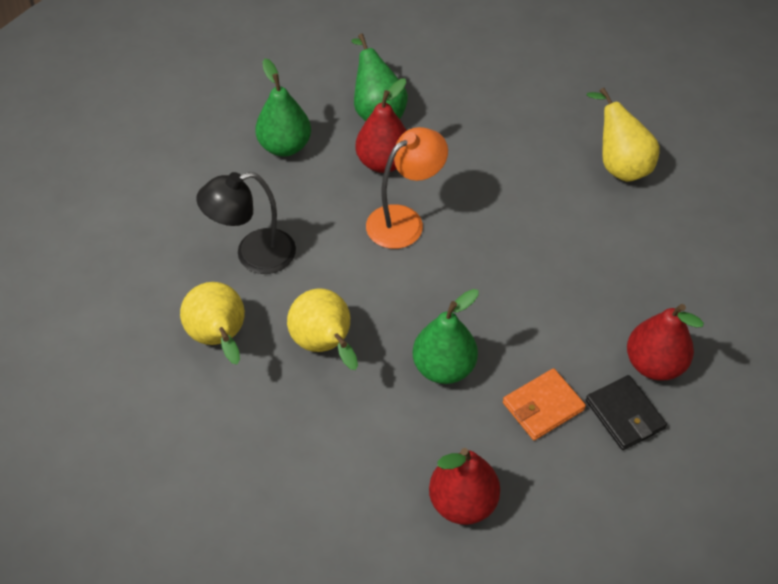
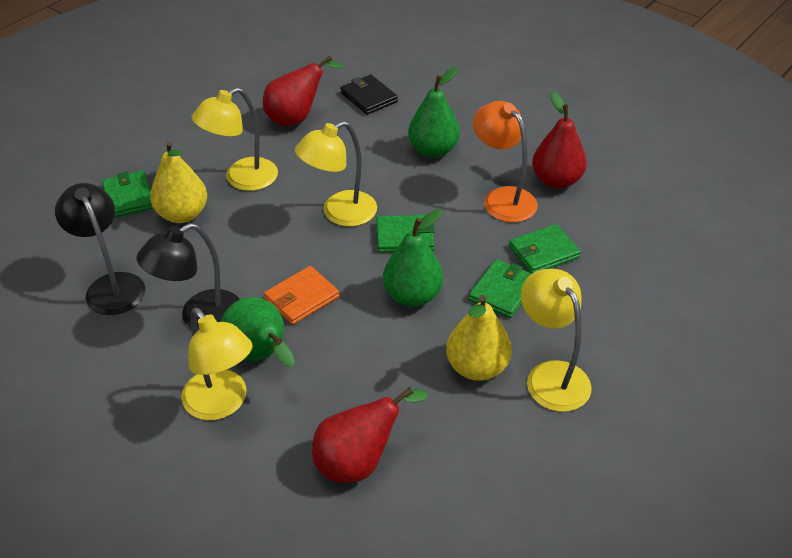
black lamp: 1 -> 2
green wallet: 0 -> 4
yellow lamp: 0 -> 4
yellow pear: 3 -> 2

